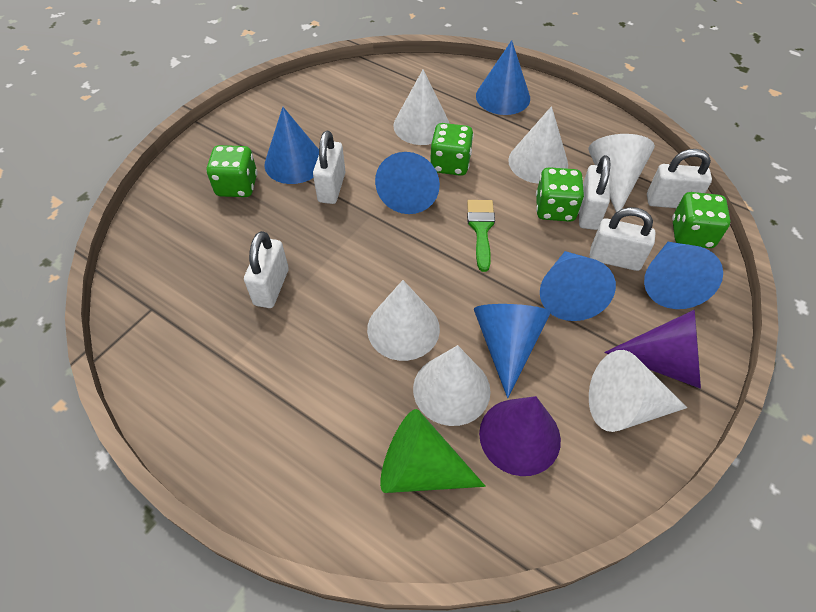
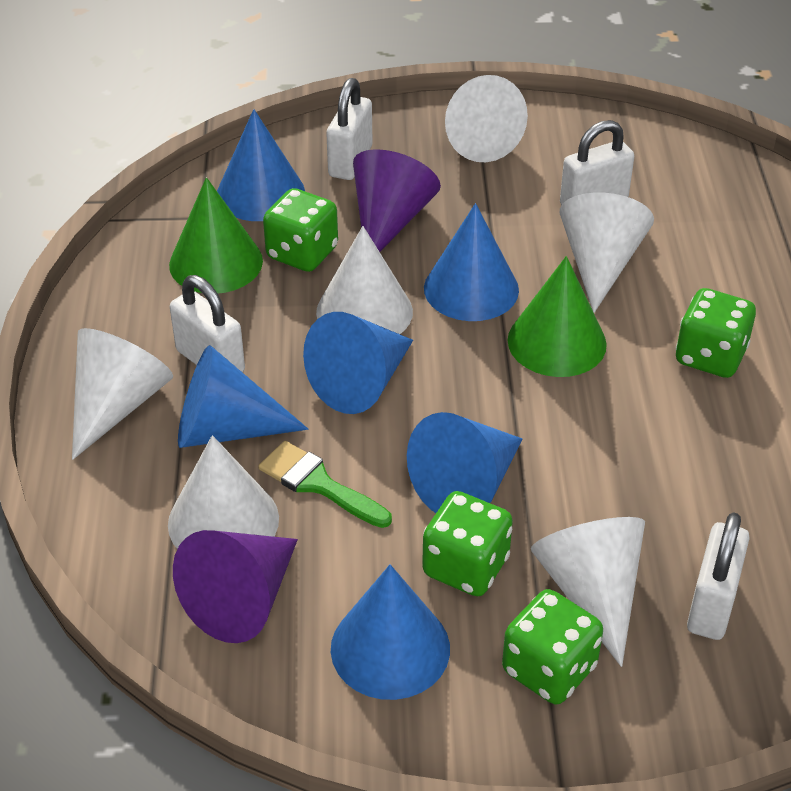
green cone: 1 -> 2
white padlock: 5 -> 4

